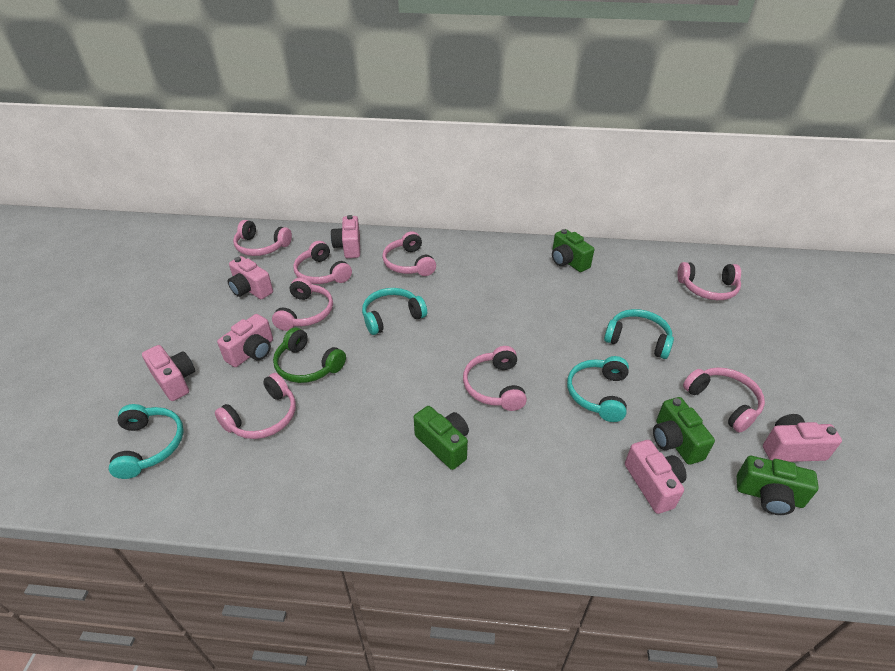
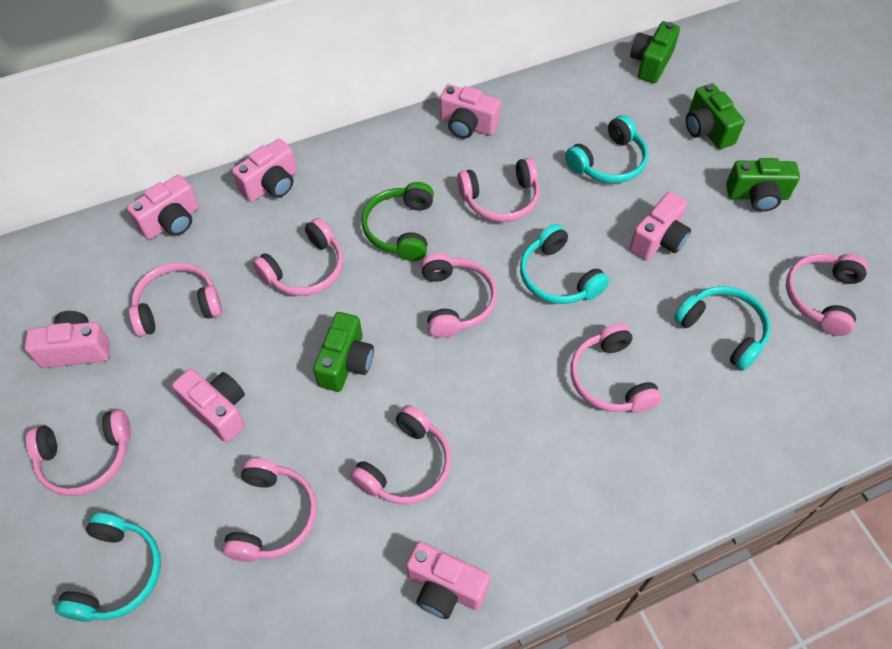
pink camera: 6 -> 7
pink headphones: 8 -> 9

